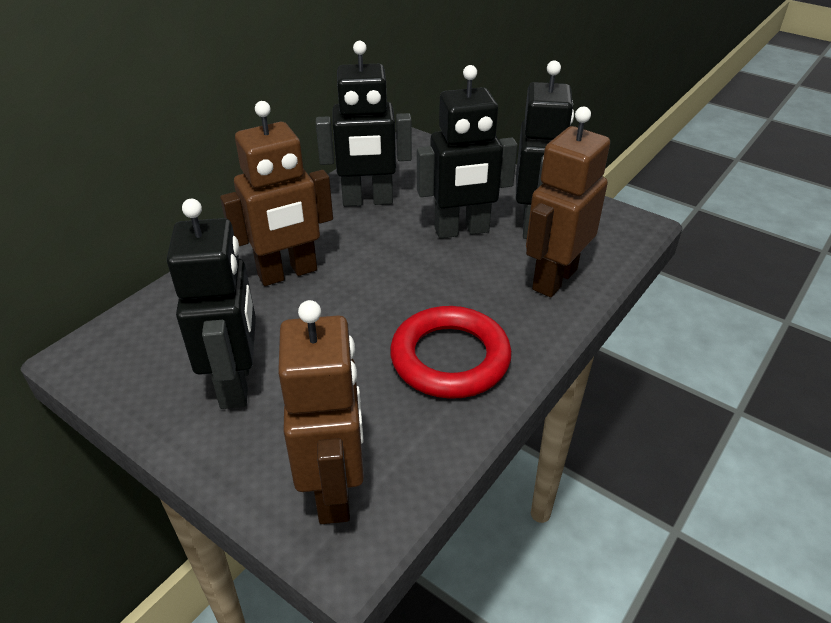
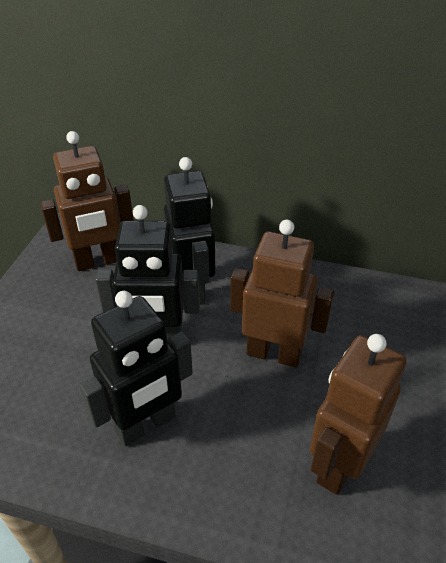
black robot: 4 -> 3
red ring: 1 -> 0

